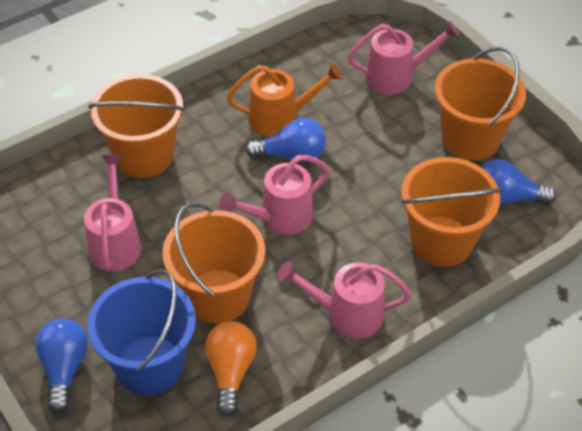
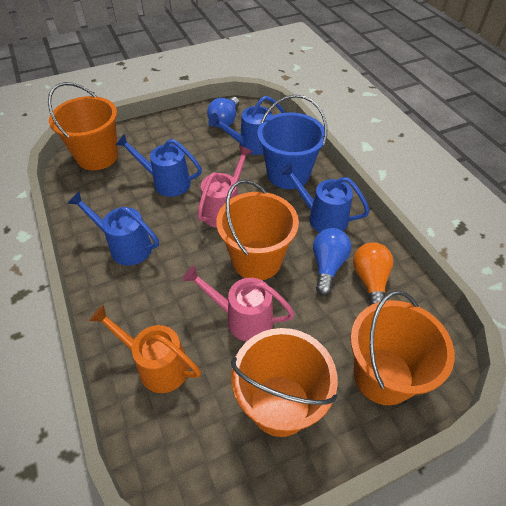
blue light bulb: 3 -> 2
blue watering can: 0 -> 4
pink watering can: 4 -> 2

